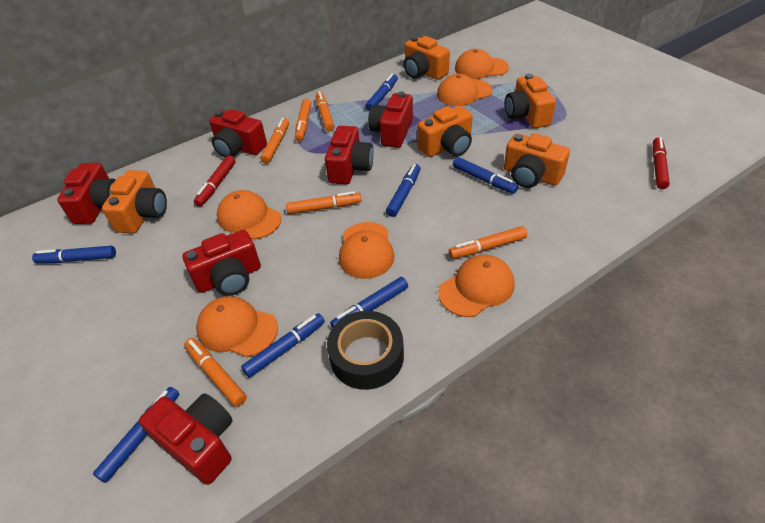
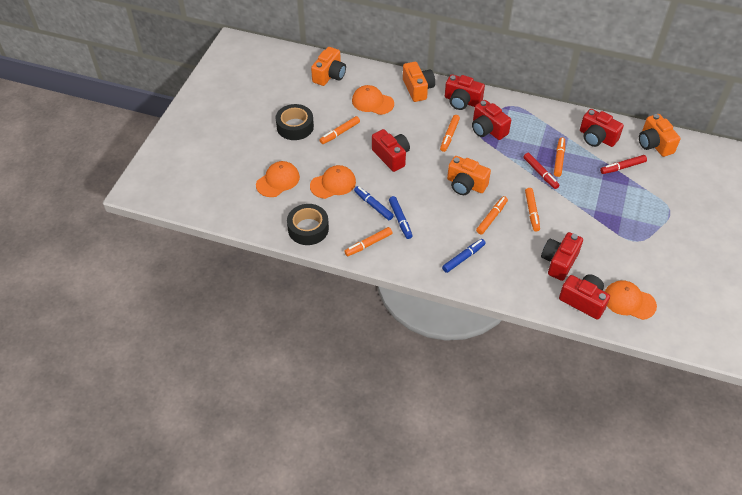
black tape: 1 -> 2
blue marker: 7 -> 3
orange camera: 5 -> 4
orange cap: 6 -> 4

